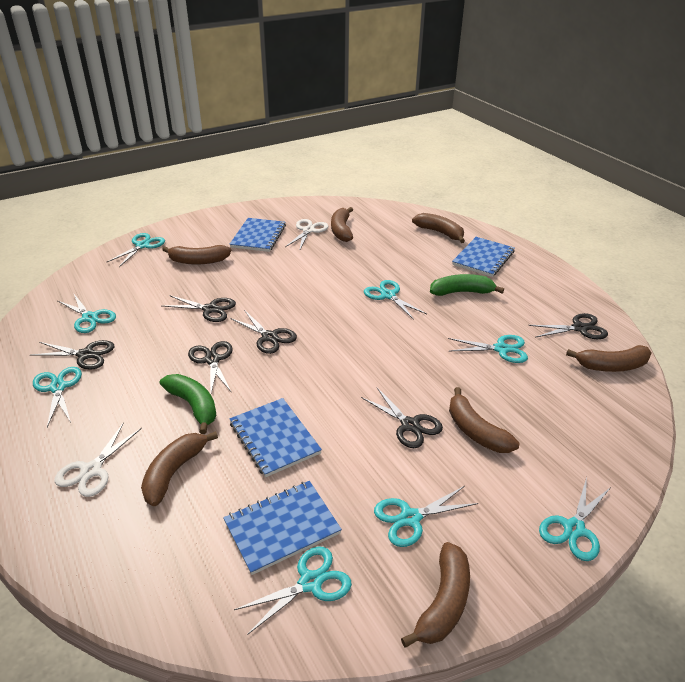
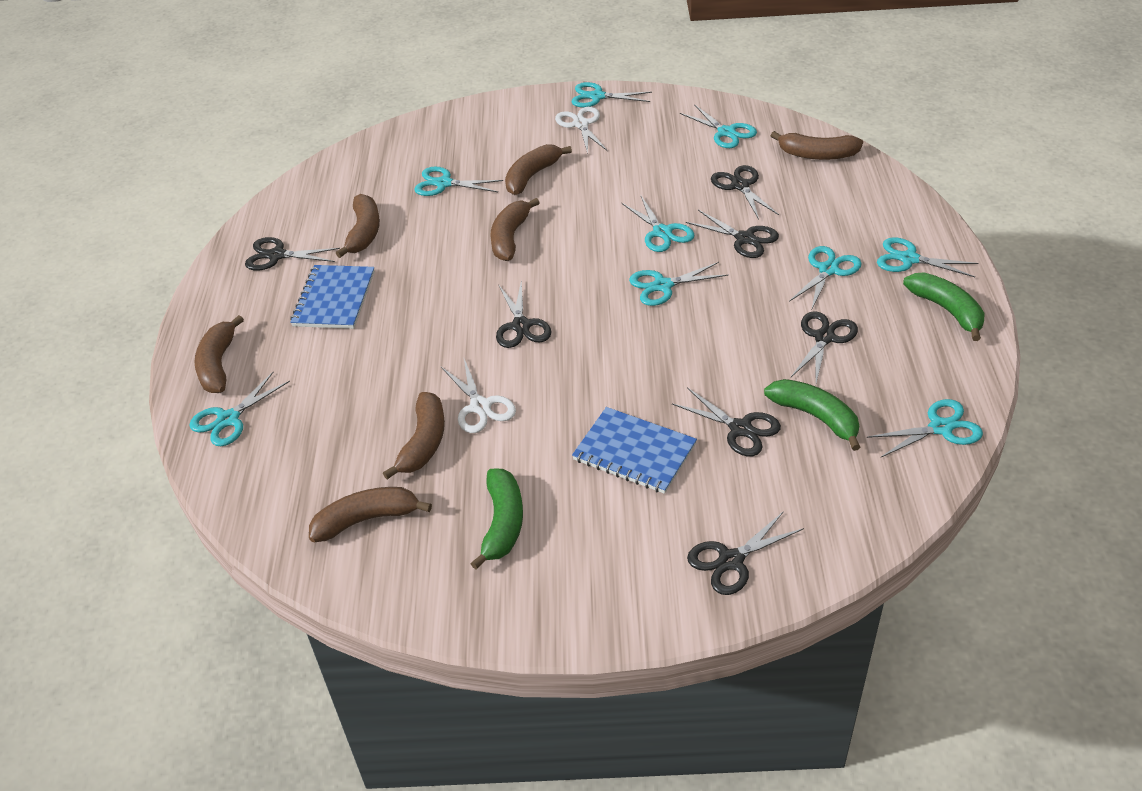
black scissors: 6 -> 7
blue notebook: 4 -> 2
green banana: 2 -> 3
turquoise scissors: 8 -> 9

